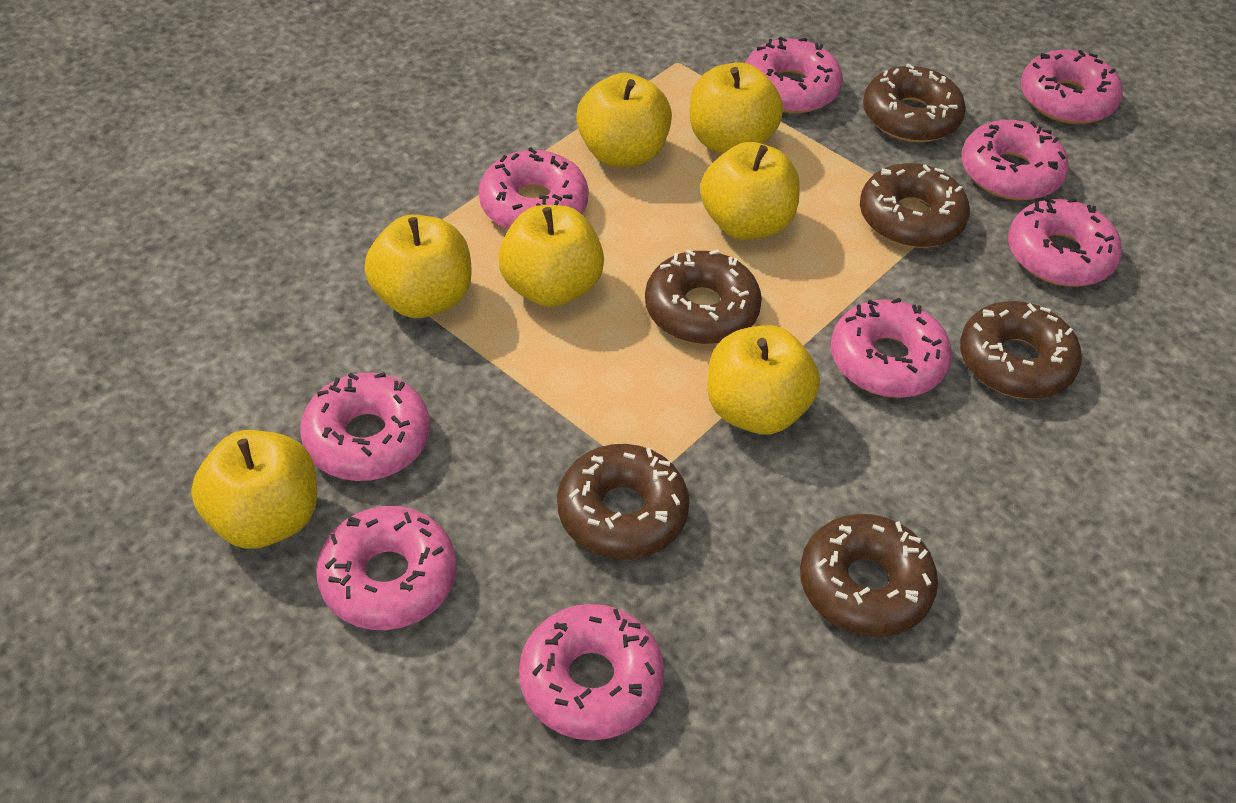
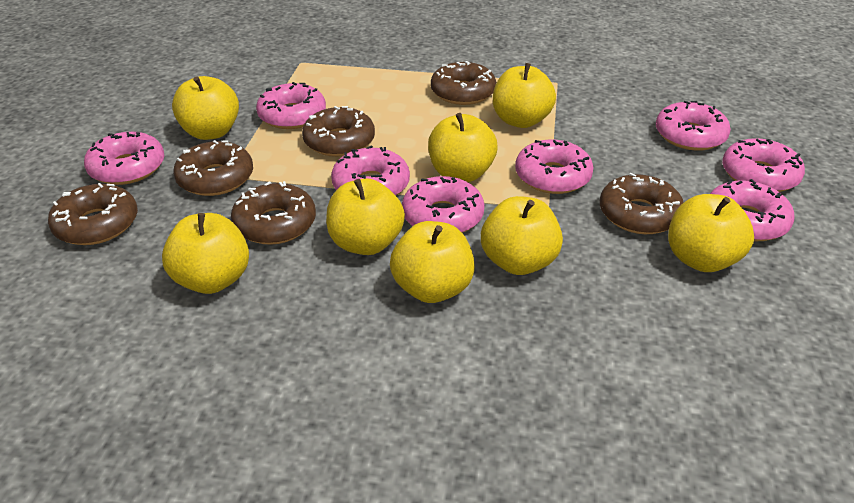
pink donut: 9 -> 8
yellow apple: 7 -> 8

